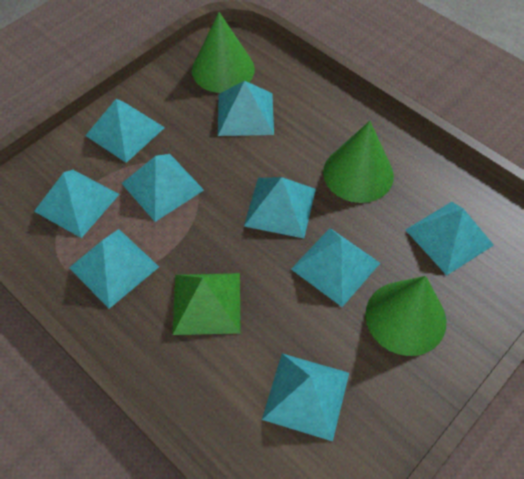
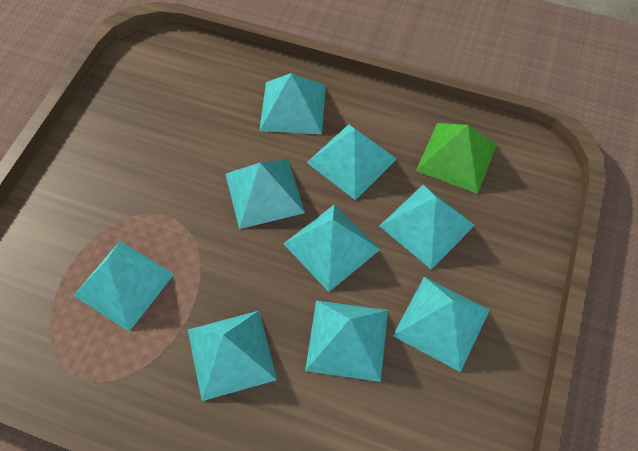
green cone: 3 -> 0

